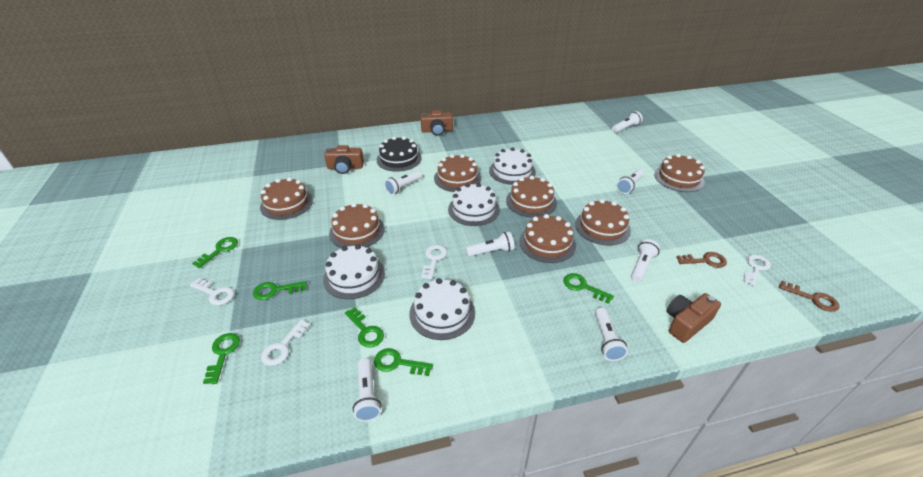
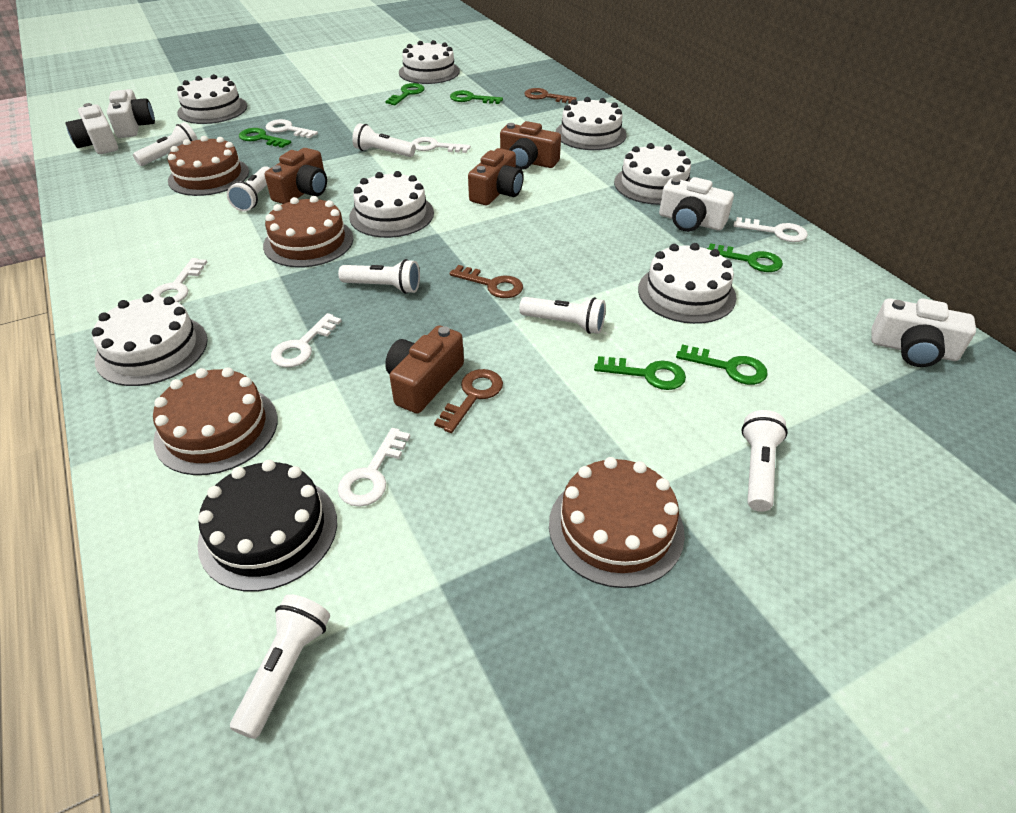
brown cake: 7 -> 4
brown camera: 3 -> 4
brown key: 2 -> 3
white cake: 4 -> 7
white camera: 0 -> 4
white key: 4 -> 6

